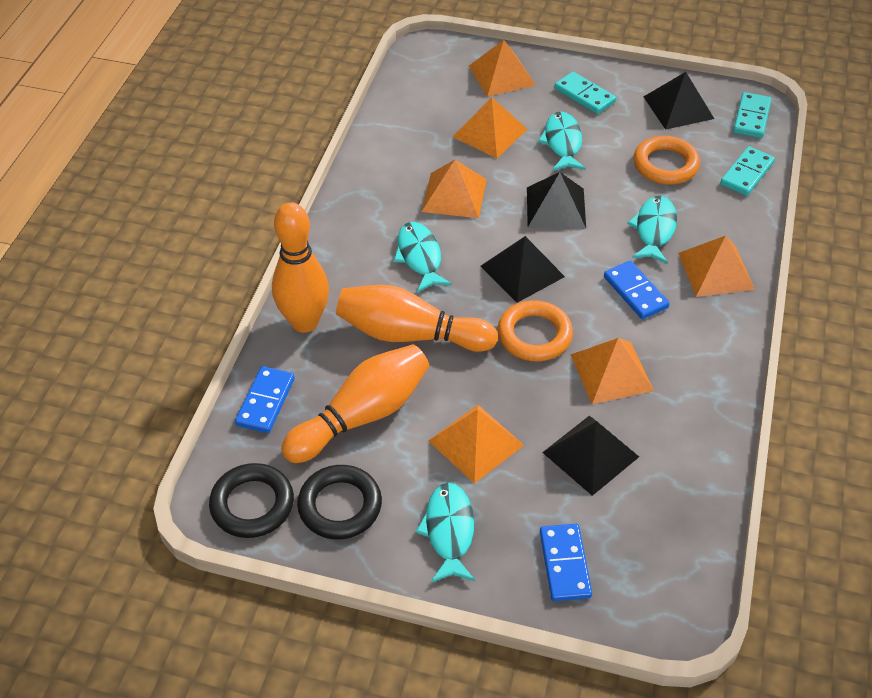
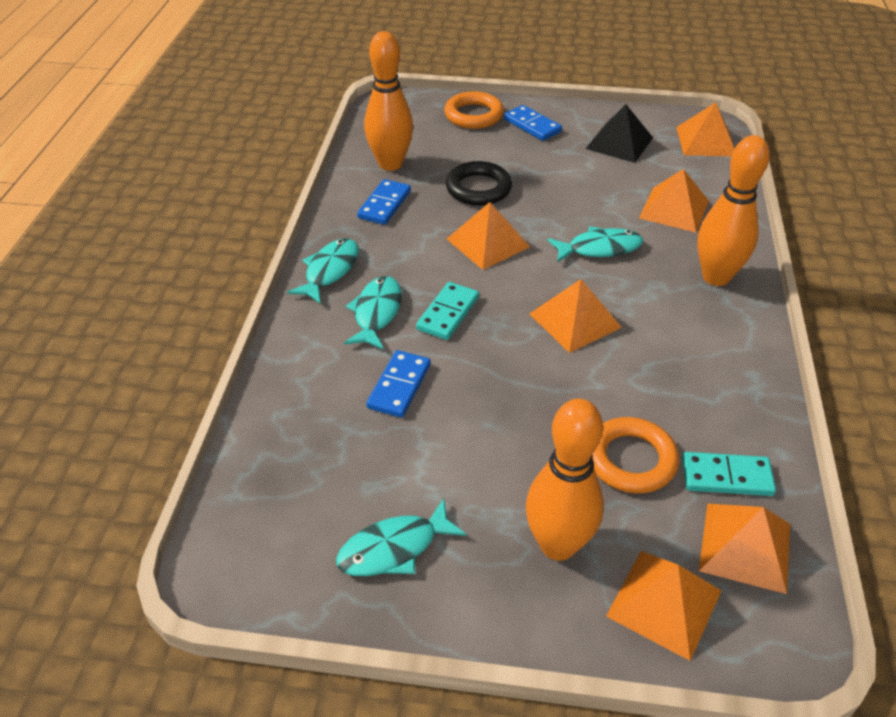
black pyramid: 4 -> 1
black ring: 2 -> 1
turquoise domino: 3 -> 2

